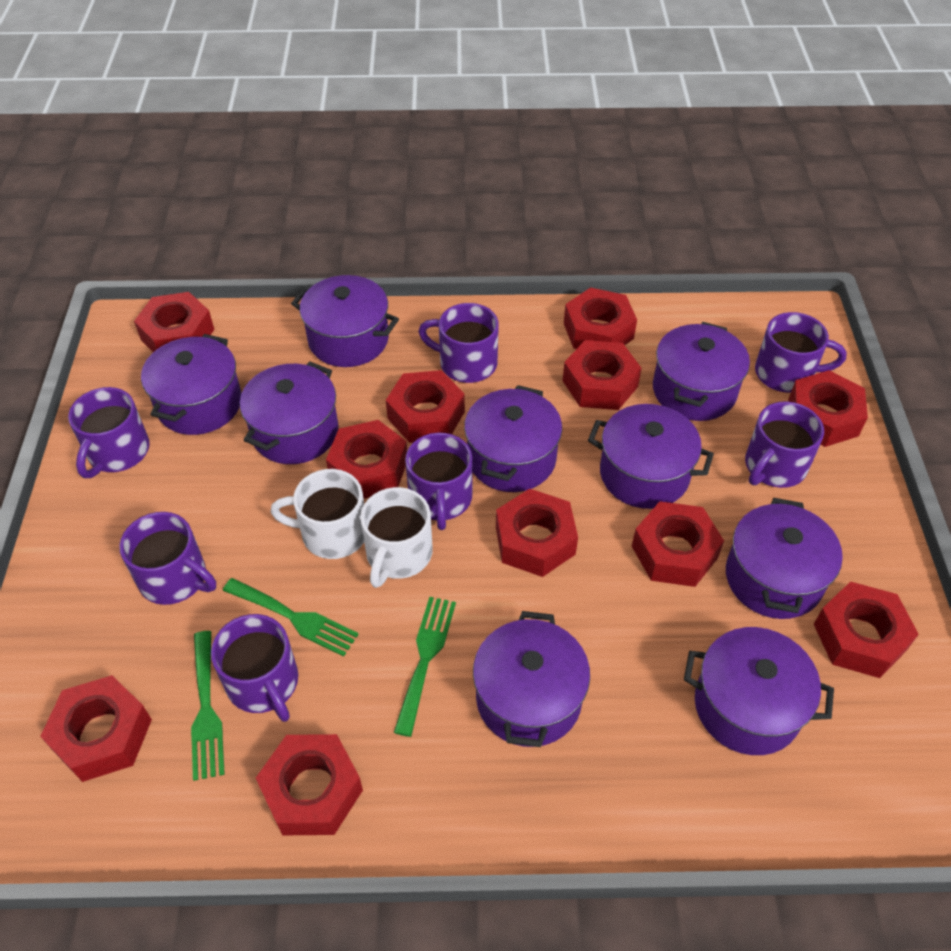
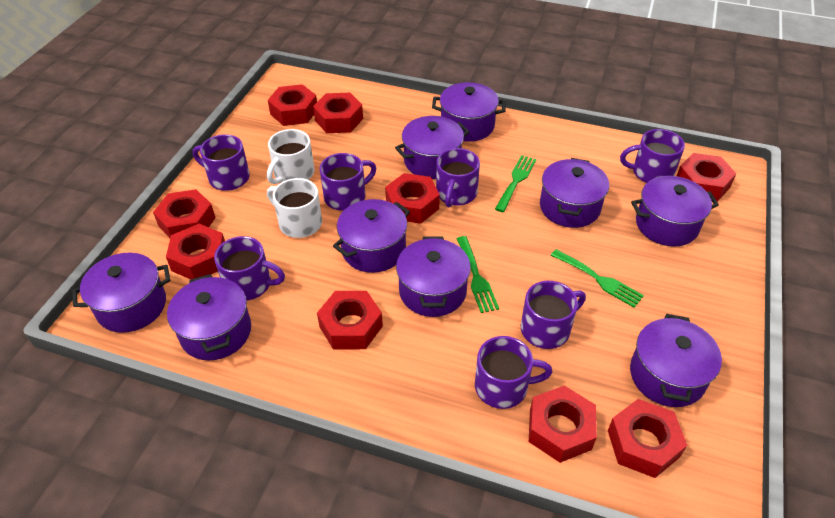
red nut: 11 -> 9

